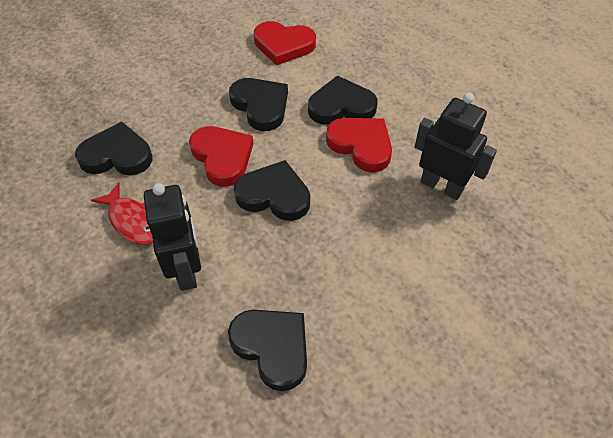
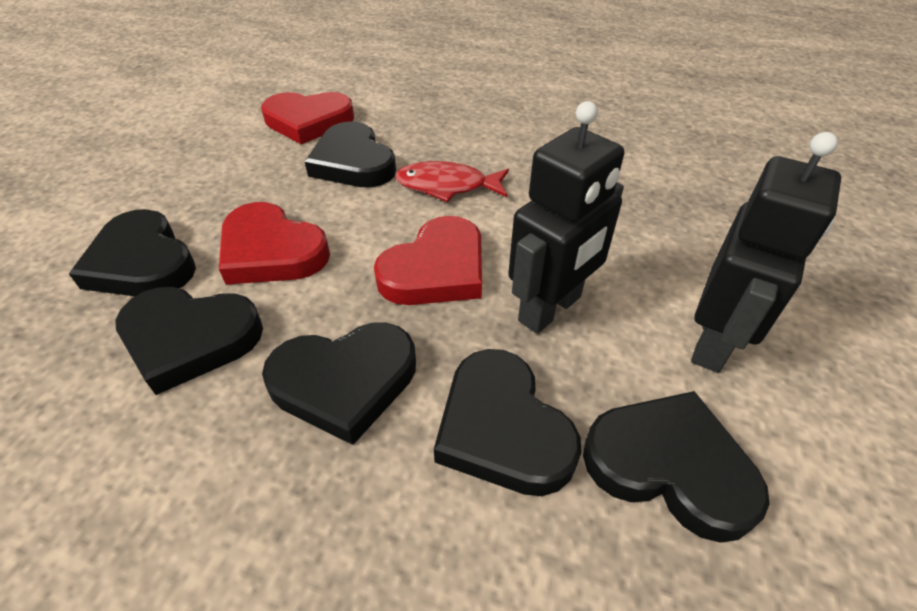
black heart: 5 -> 6

